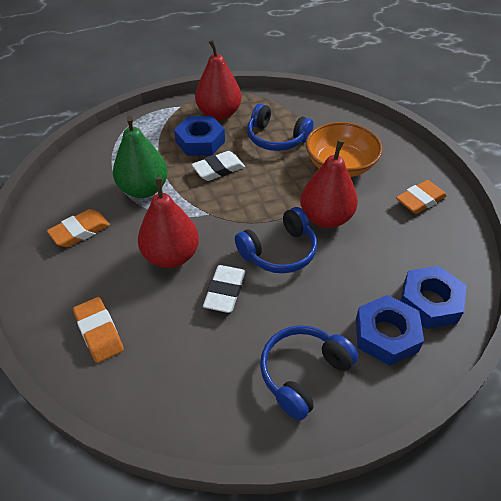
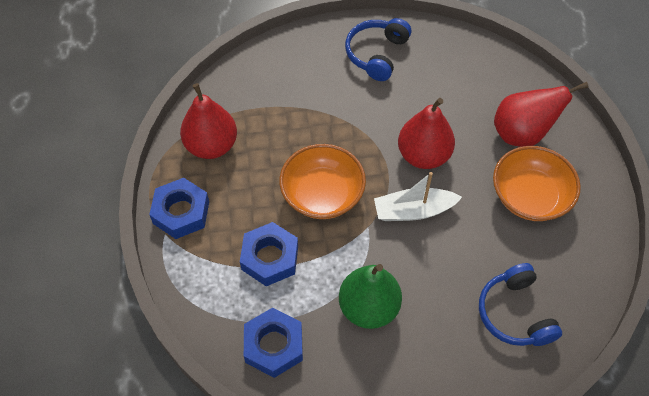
blue headphones: 3 -> 2
orange bowl: 1 -> 2
orange eraser: 3 -> 0
white boat: 0 -> 1
white eraser: 2 -> 0

